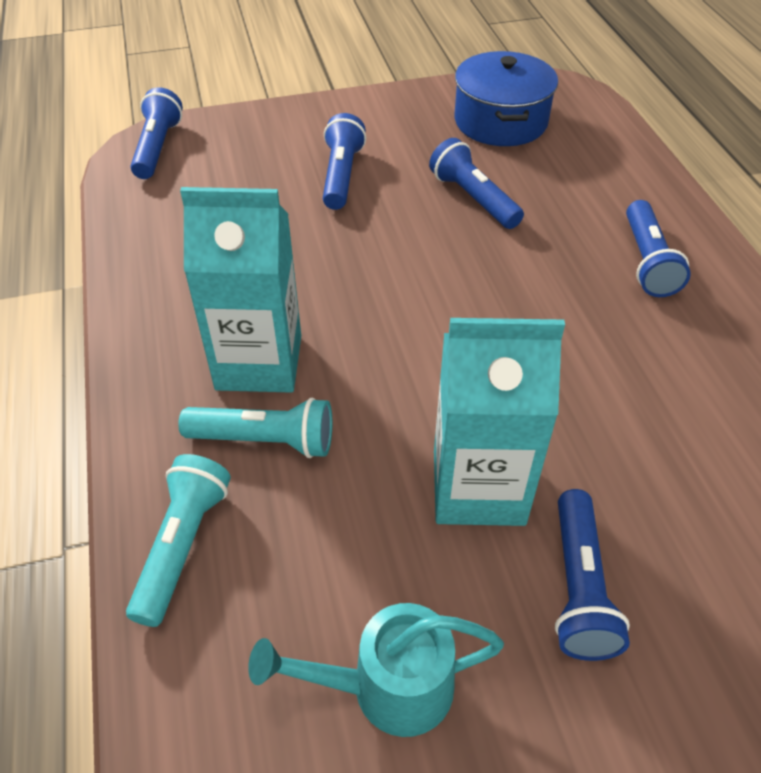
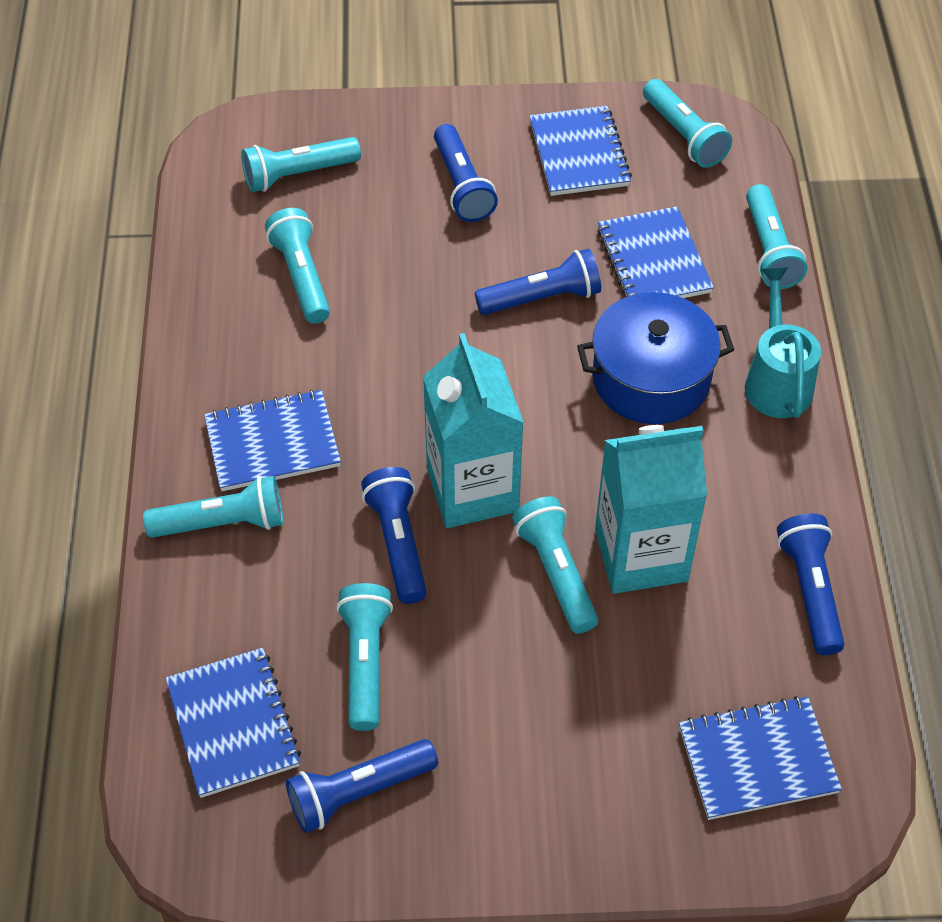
blue notebook: 0 -> 5
turquoise flashlight: 2 -> 7

